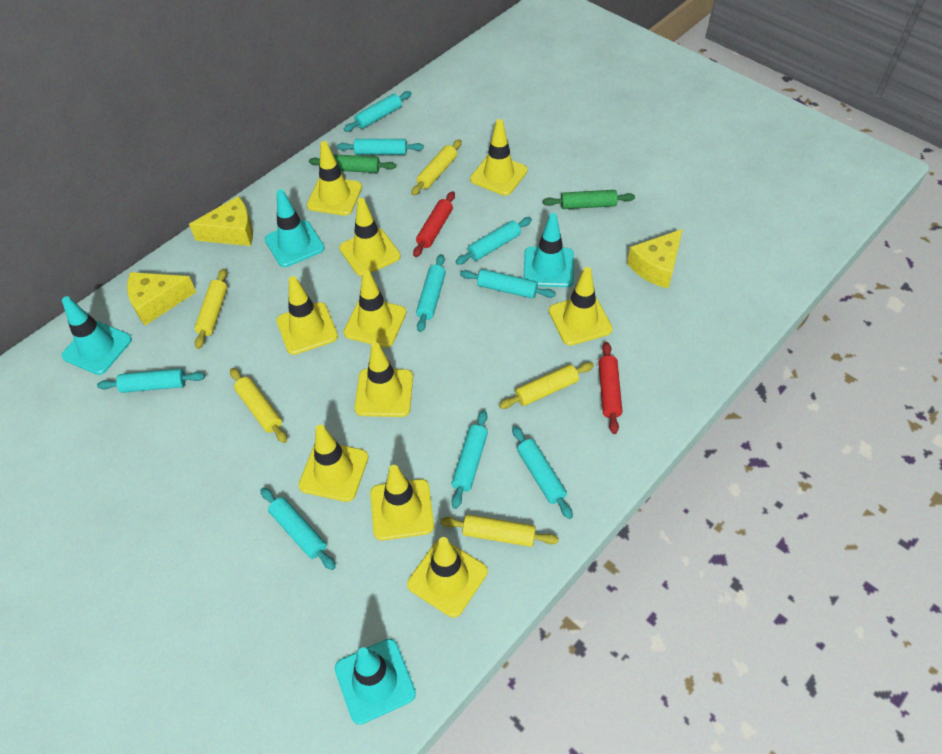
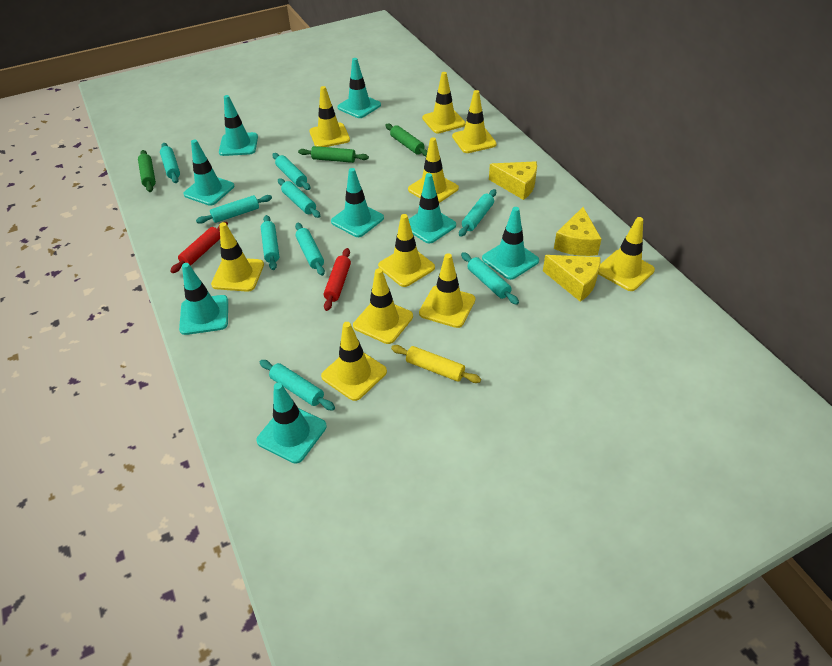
green rolling pin: 2 -> 3
turquoise traffic cone: 4 -> 8
yellow rolling pin: 5 -> 1

